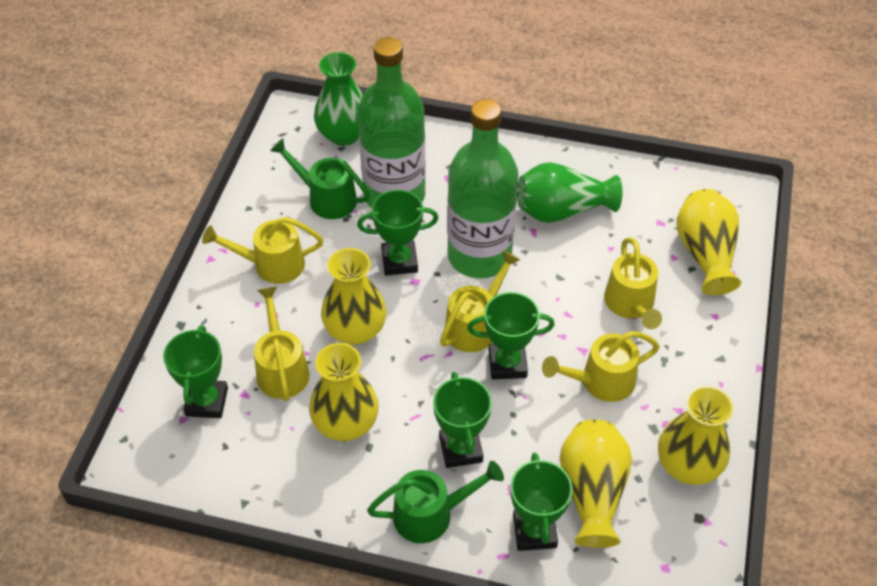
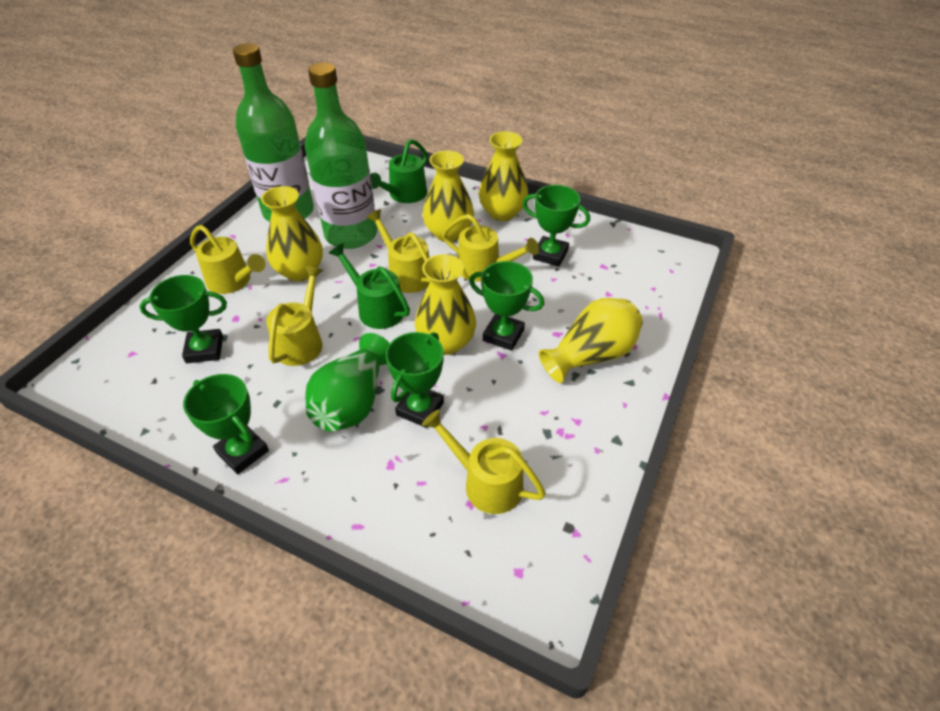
green vase: 2 -> 1

